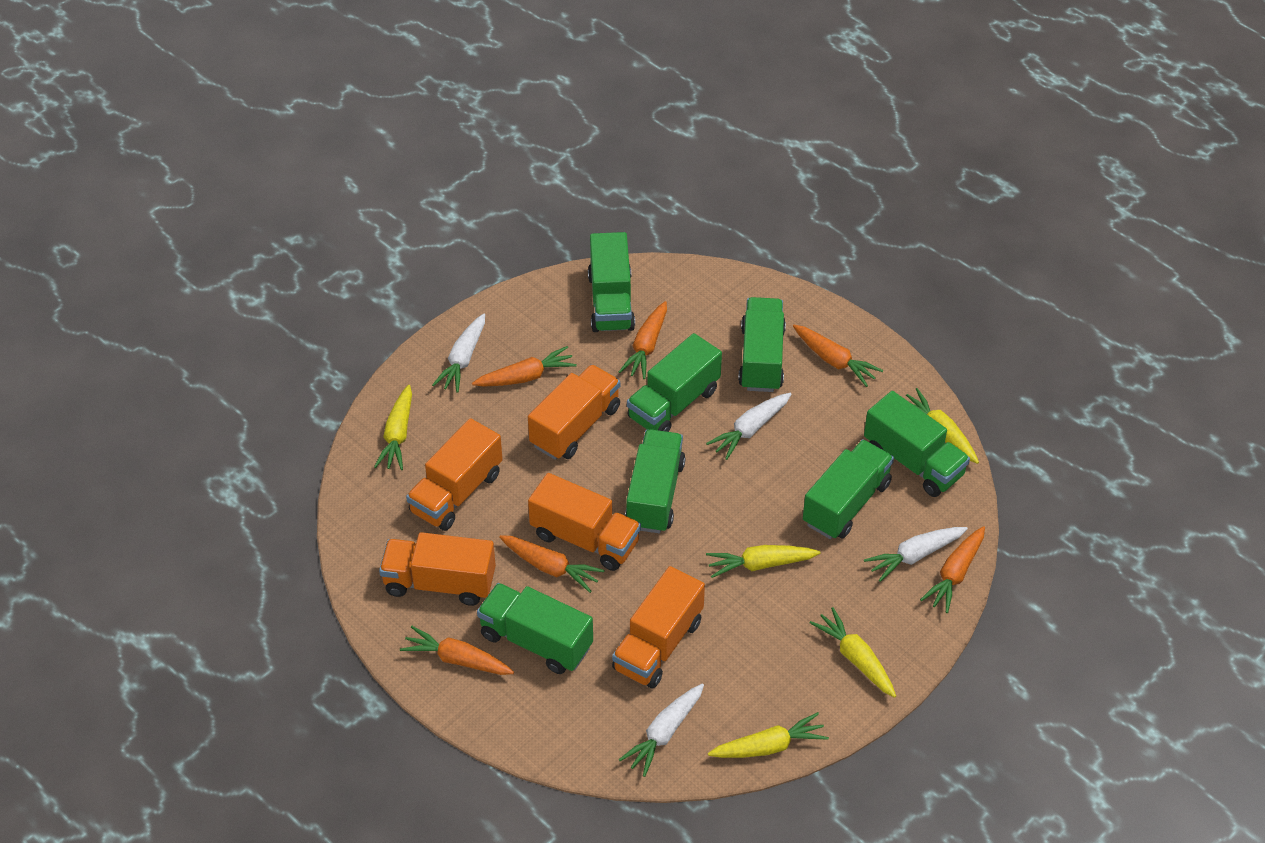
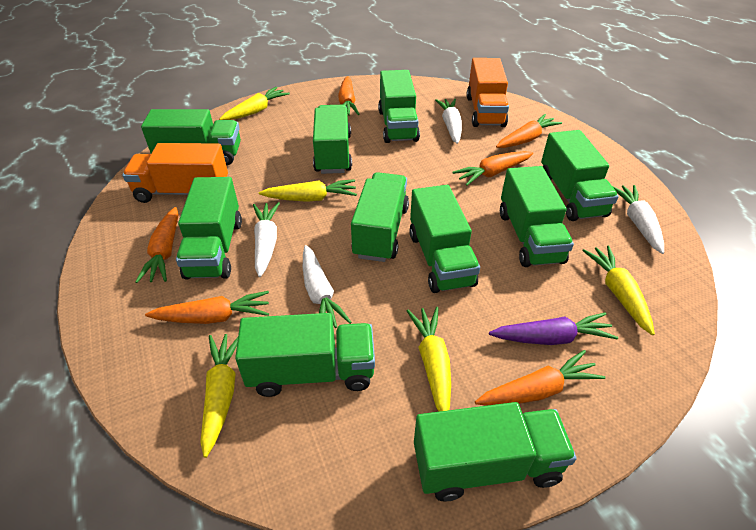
green truck: 7 -> 10
orange truck: 5 -> 2
purple carrot: 0 -> 1

